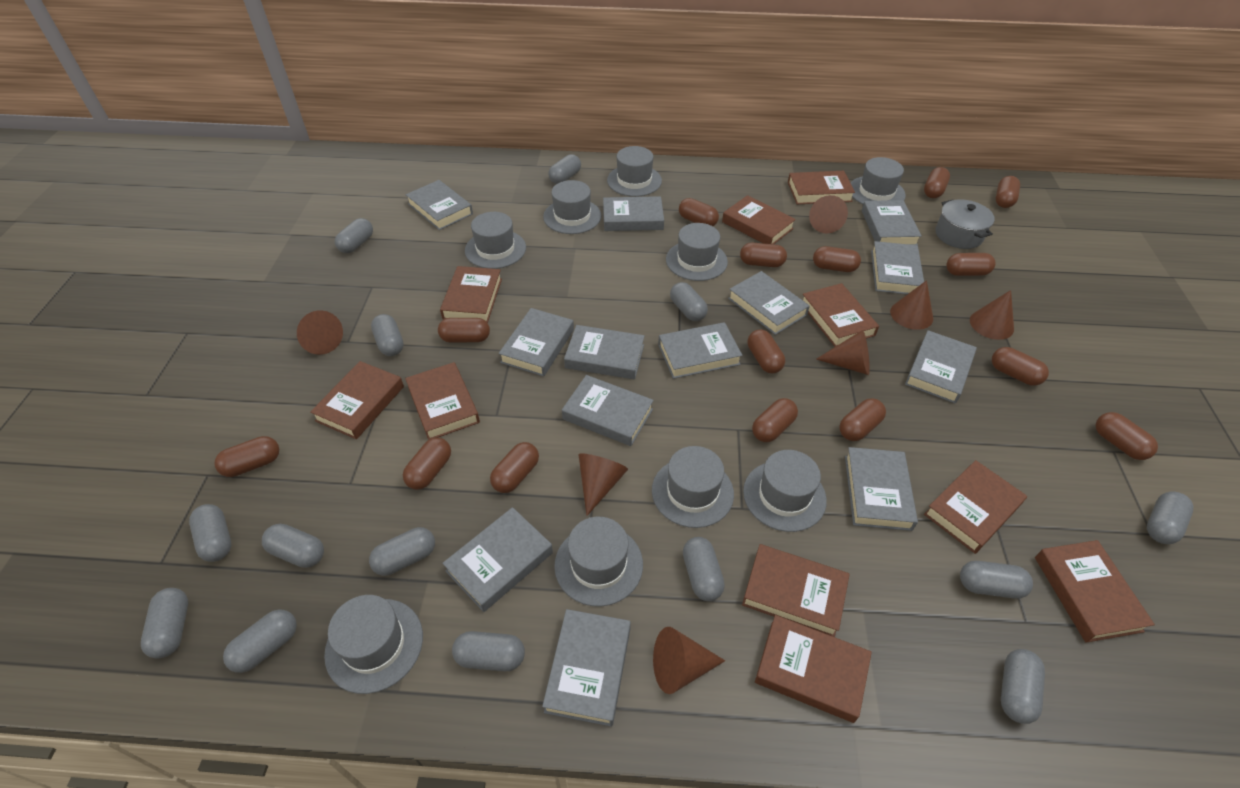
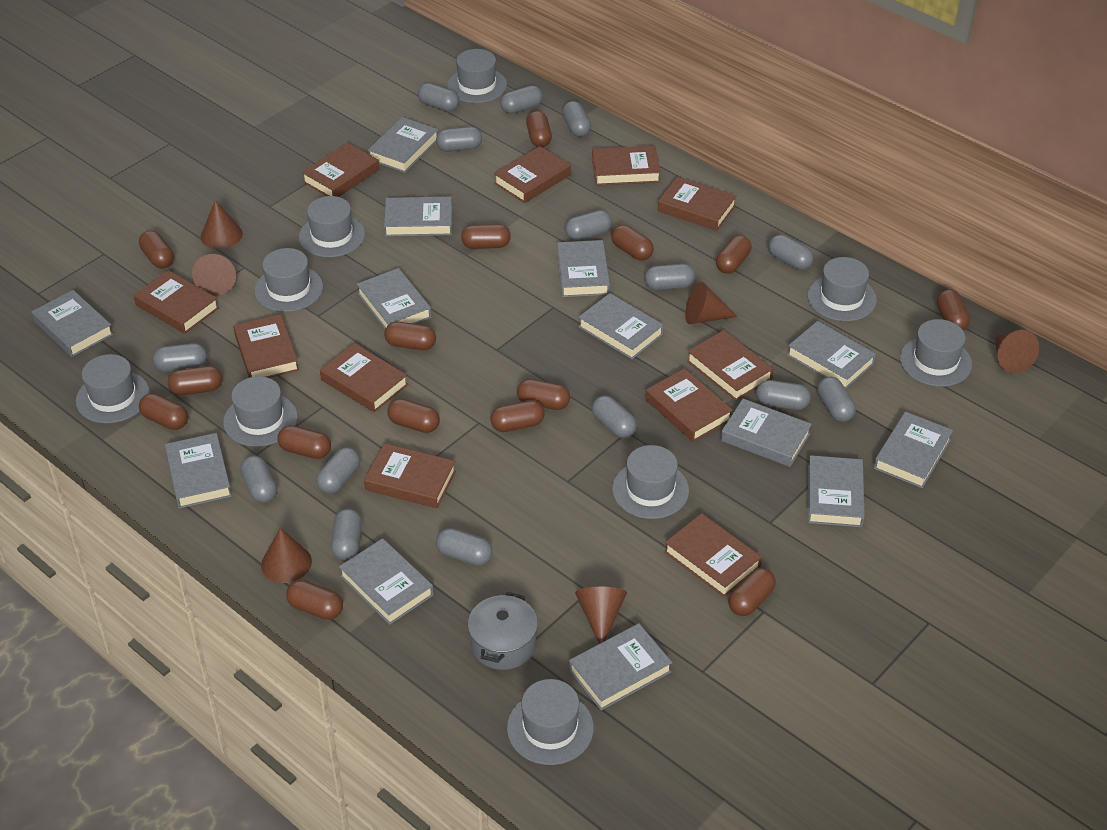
brown book: 10 -> 11
brown cone: 7 -> 6
grey capsule: 14 -> 15

